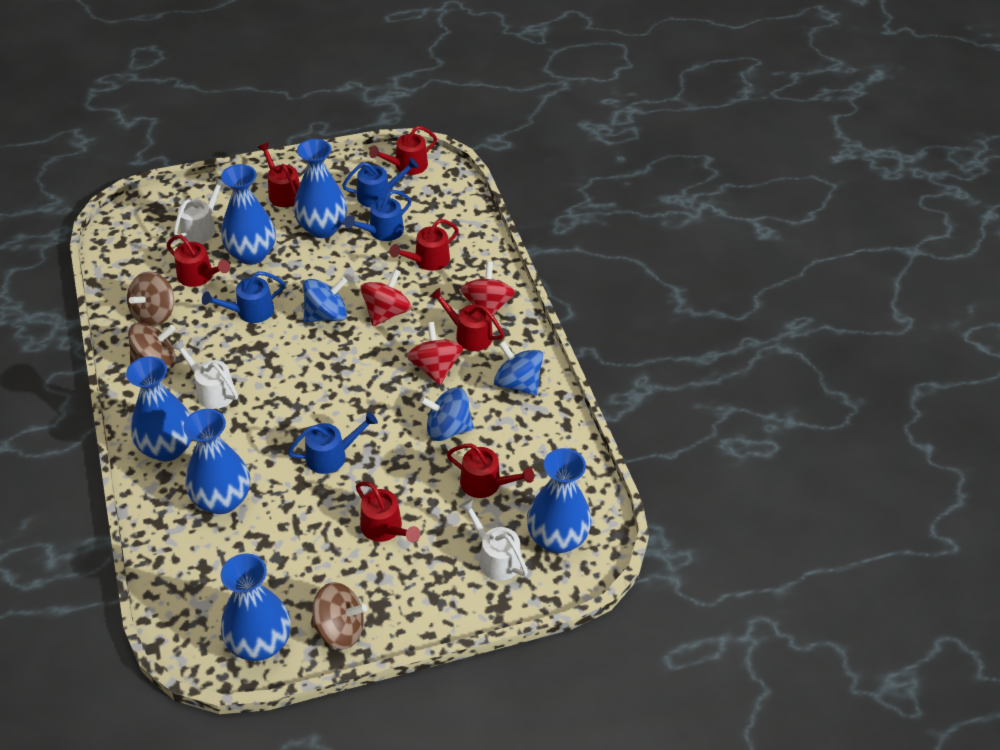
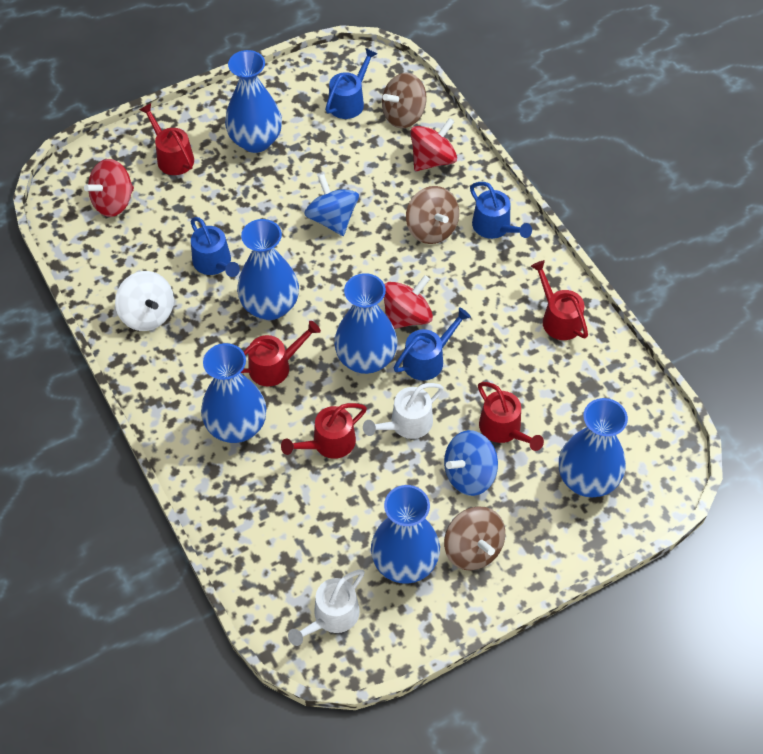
blue spinning top: 3 -> 2
red watering can: 7 -> 5
white spinning top: 0 -> 1
white watering can: 3 -> 2

